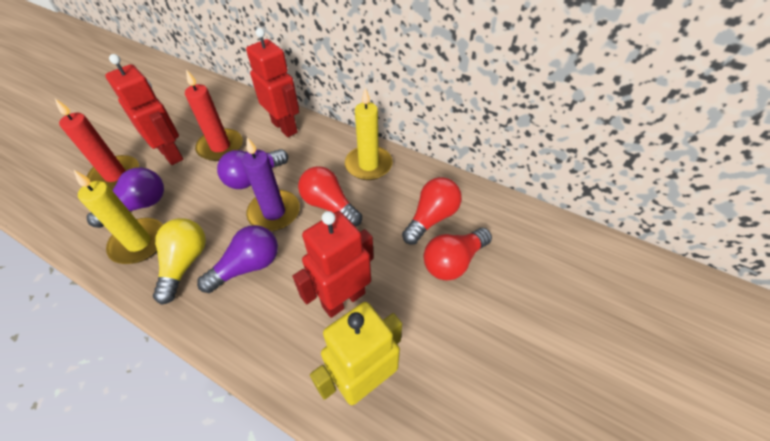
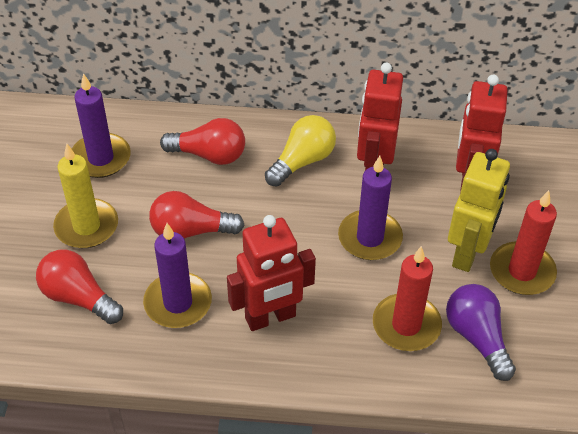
purple candle: 1 -> 3
purple light bulb: 3 -> 1
yellow candle: 2 -> 1

